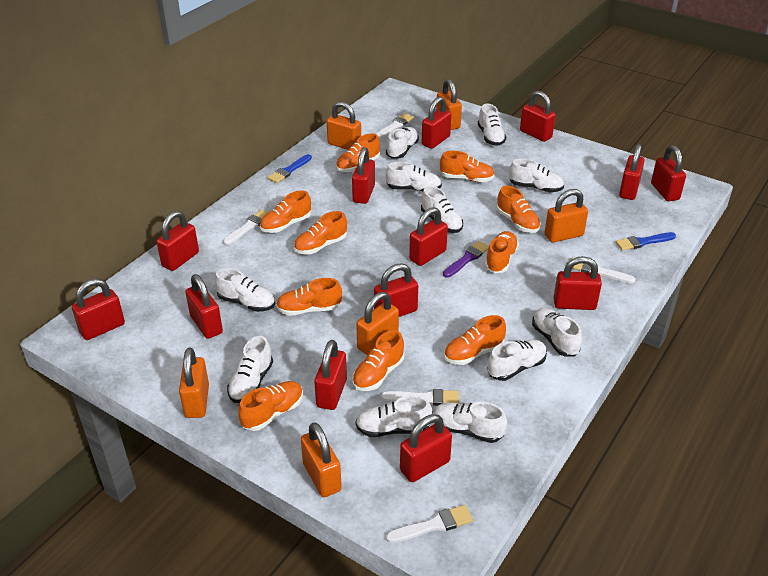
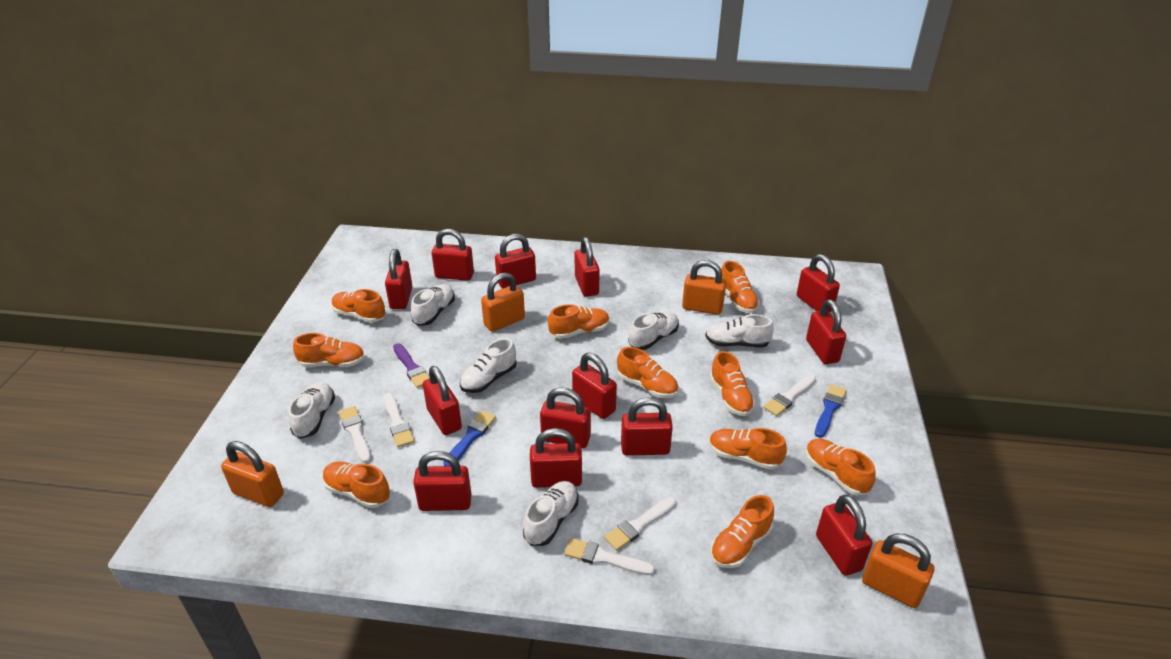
orange padlock: 6 -> 4
white shoe: 11 -> 6

